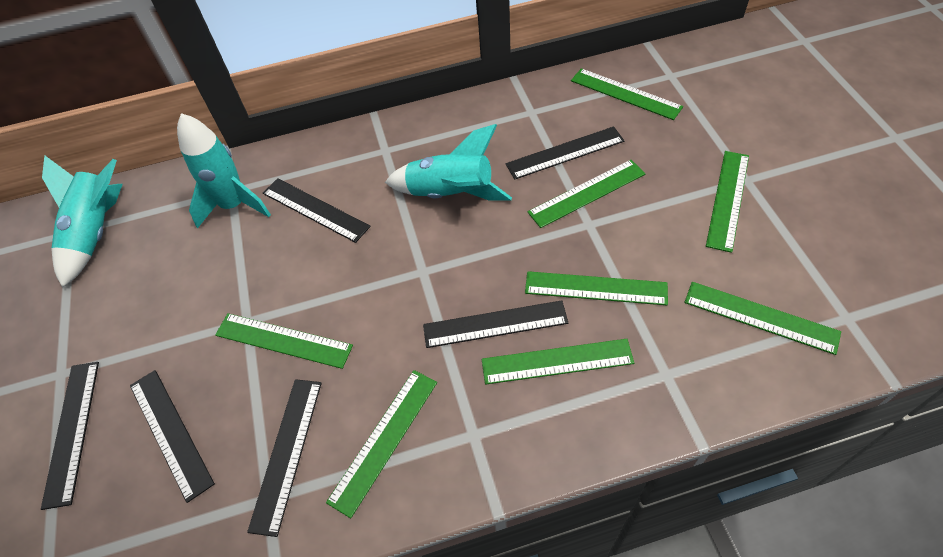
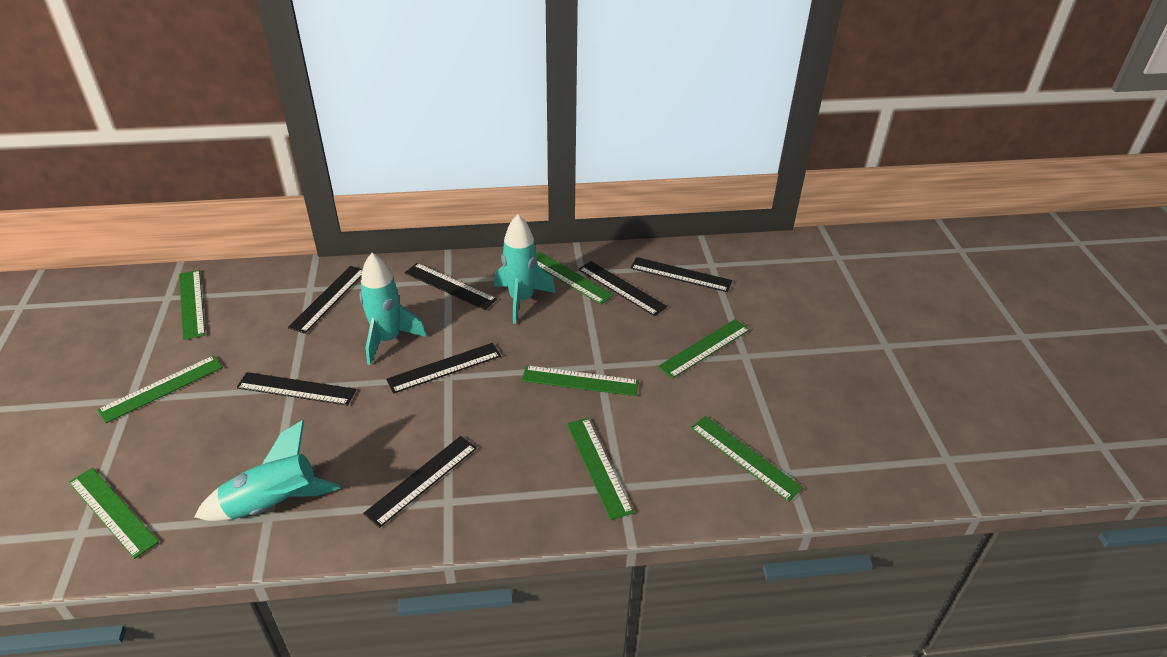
black ruler: 6 -> 7

